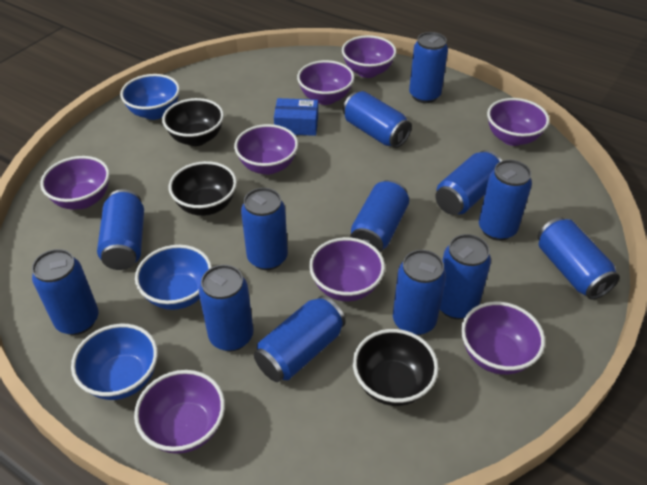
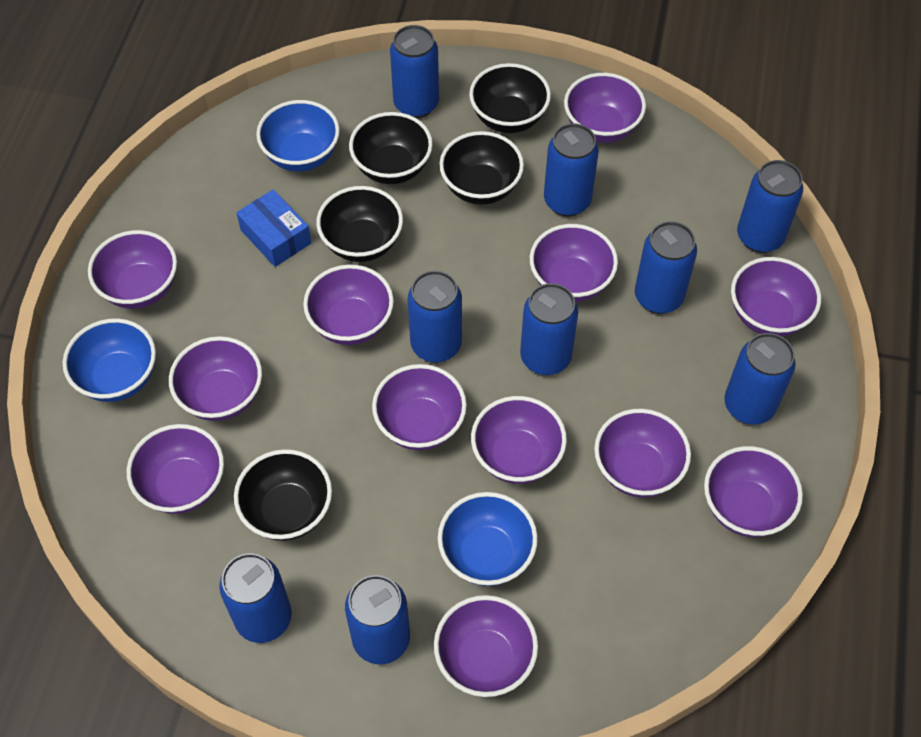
black bowl: 3 -> 5
blue can: 13 -> 9
purple bowl: 8 -> 12

